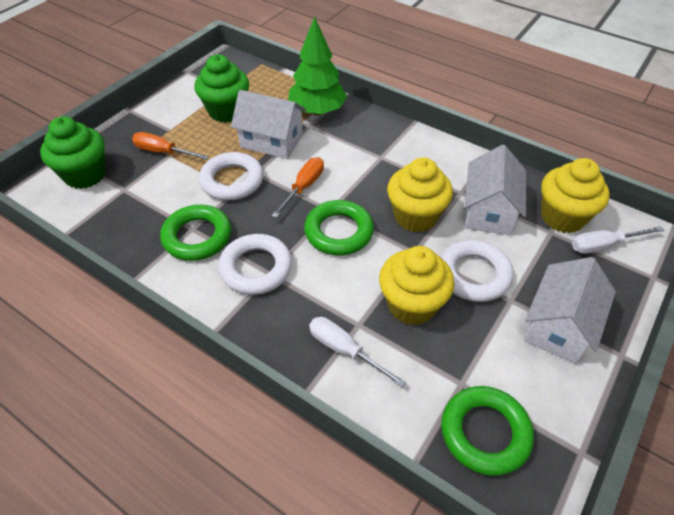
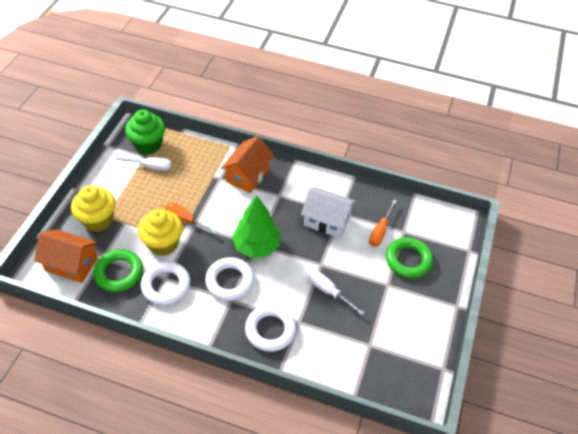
green cupcake: 2 -> 1
green ring: 3 -> 2
orange house: 0 -> 2
white house: 3 -> 1
yellow cupcake: 3 -> 2

